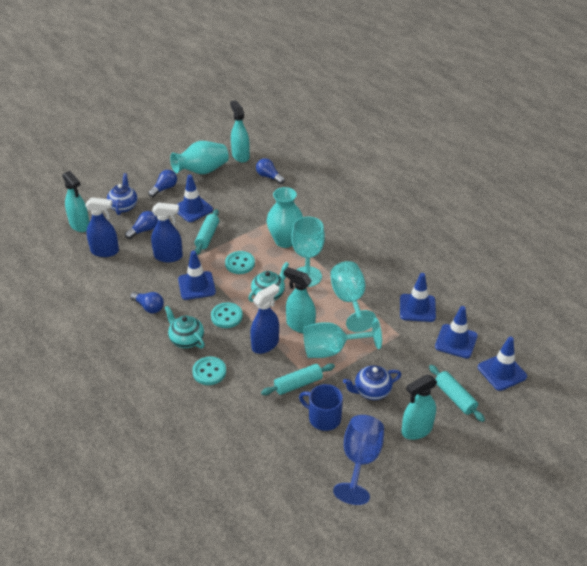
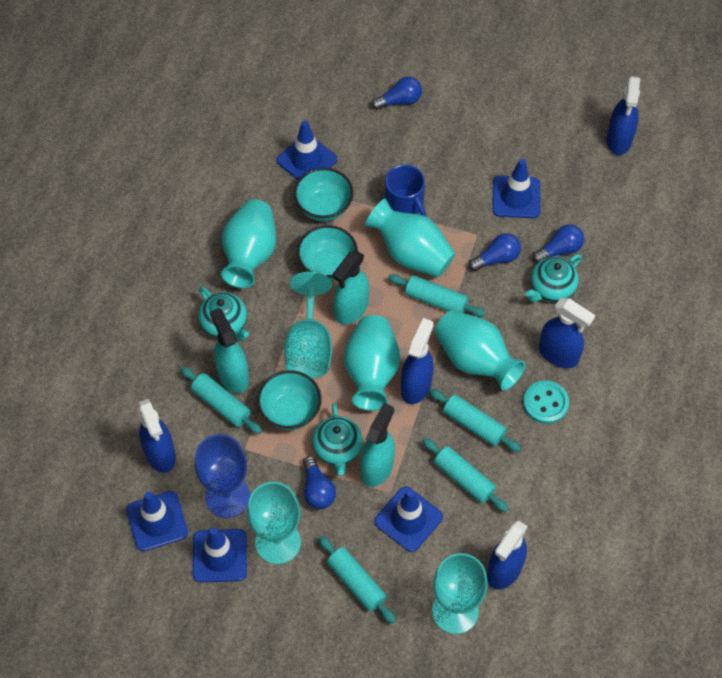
blue spray bottle: 3 -> 5
blue teapot: 2 -> 0
turquoise bowl: 0 -> 3
turquoise button: 3 -> 1
turquoise rolling pin: 3 -> 5
turquoise spray bottle: 4 -> 3
turquoise teapot: 2 -> 3
turquoise vase: 2 -> 4

